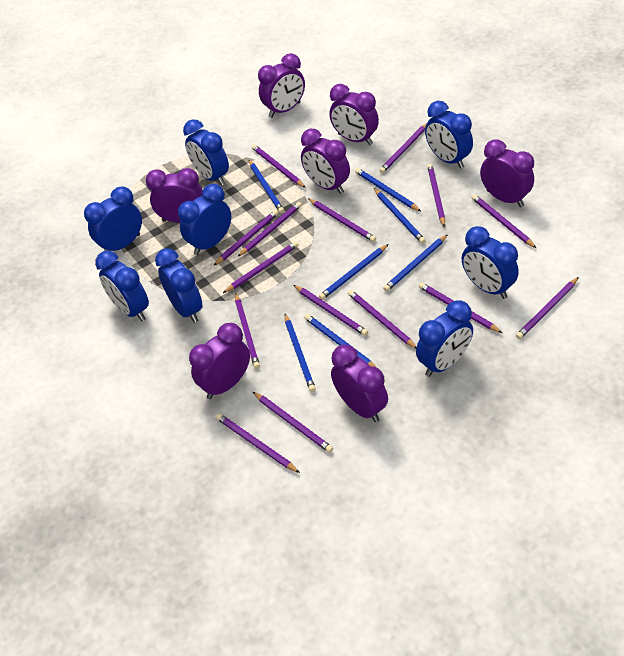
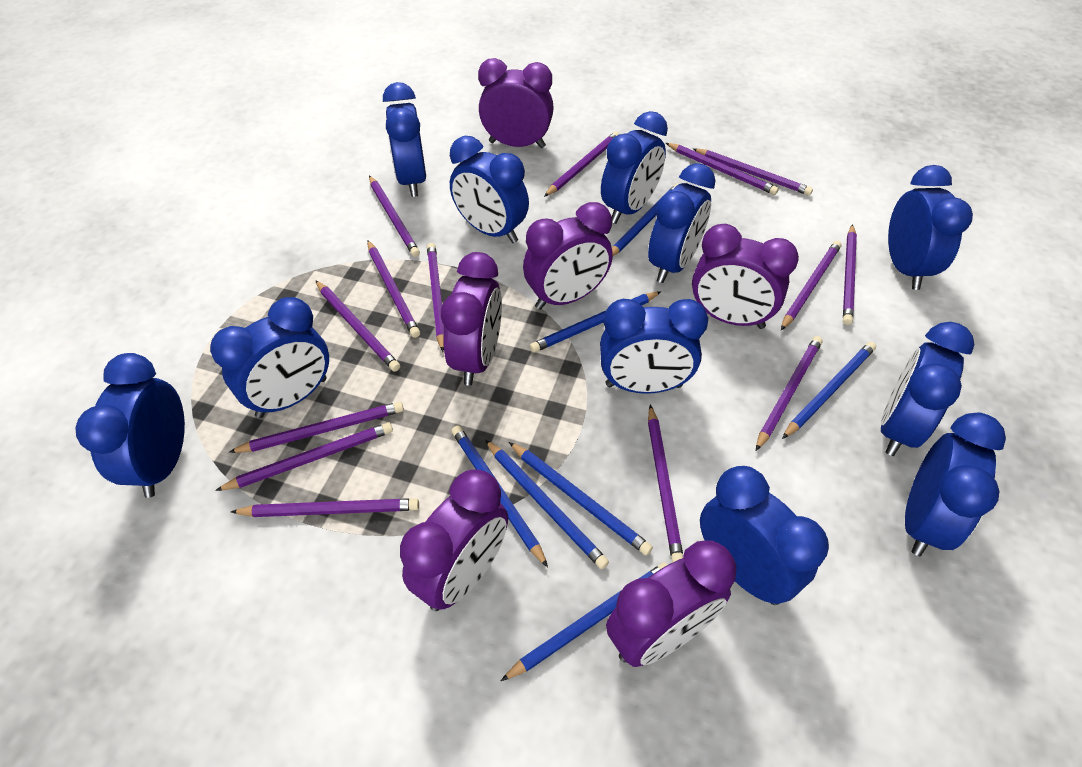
blue clock: 8 -> 11
purple clock: 7 -> 6
purple pencil: 15 -> 14

